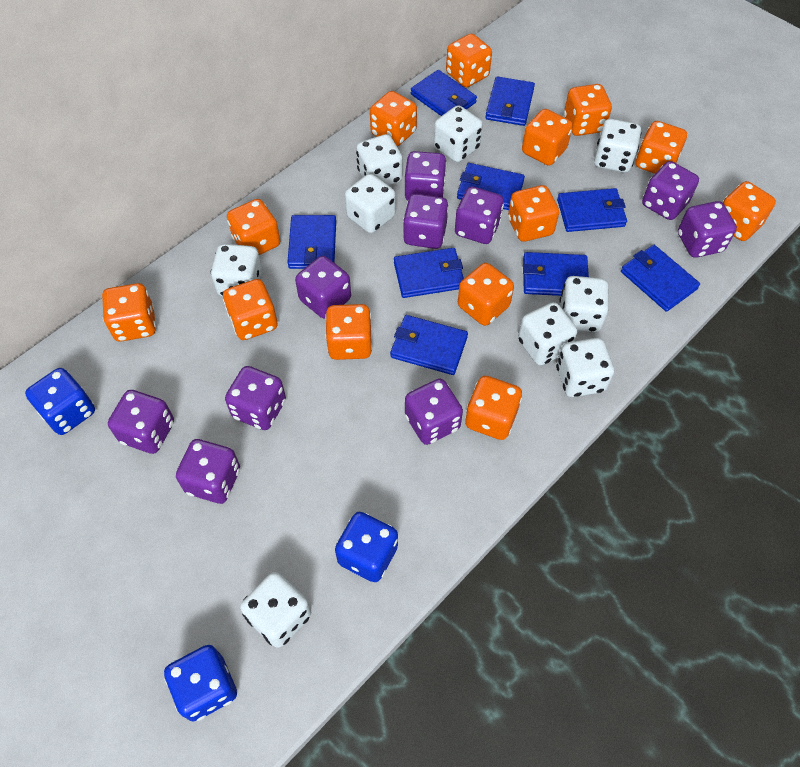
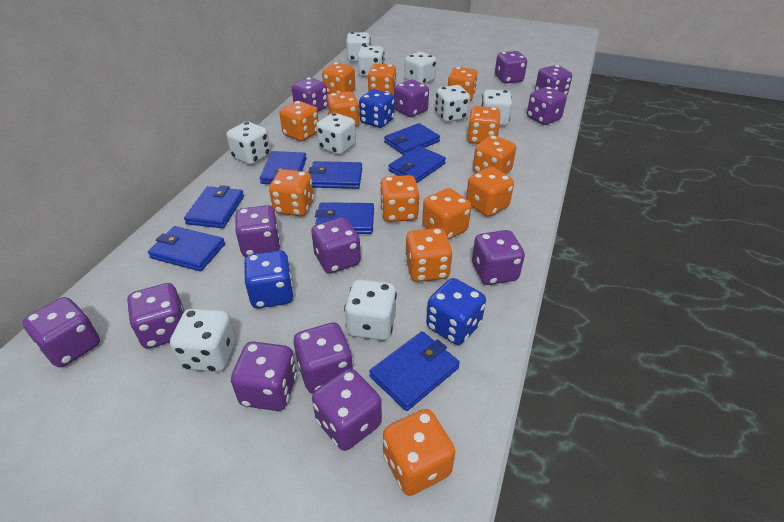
blue wallet: 9 -> 8
purple dice: 10 -> 13

